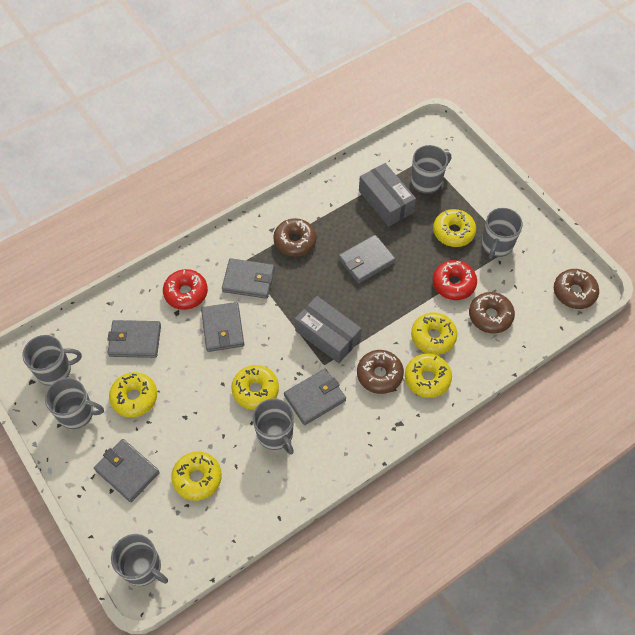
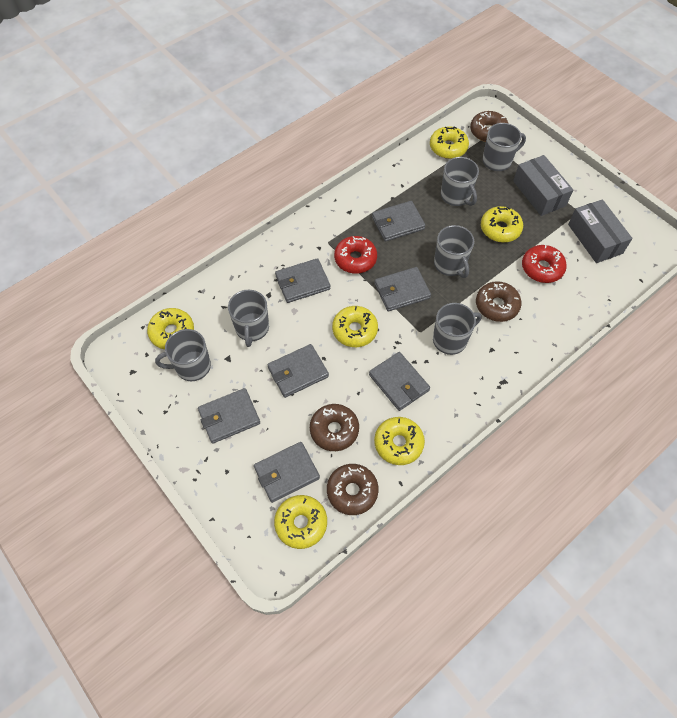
grey wallet: 6 -> 7

